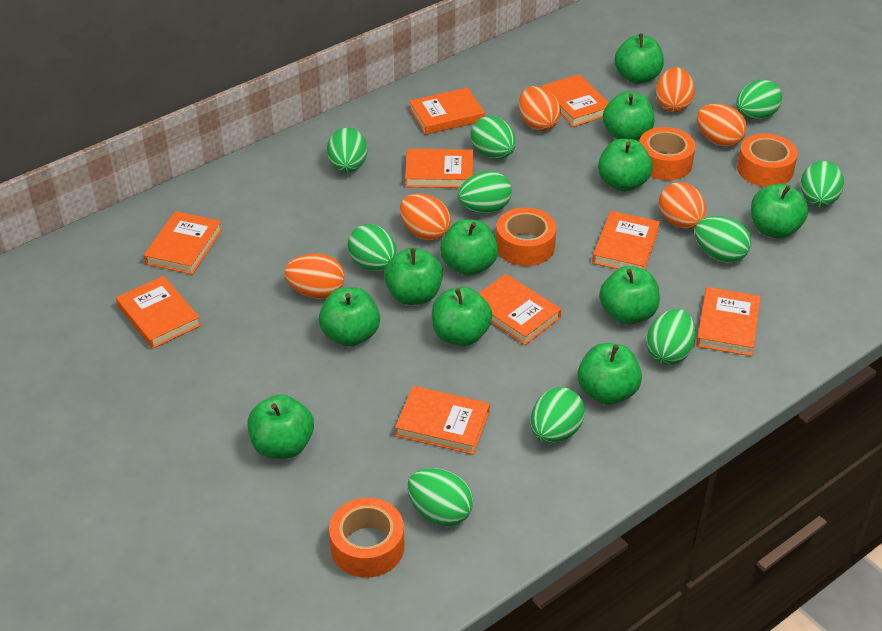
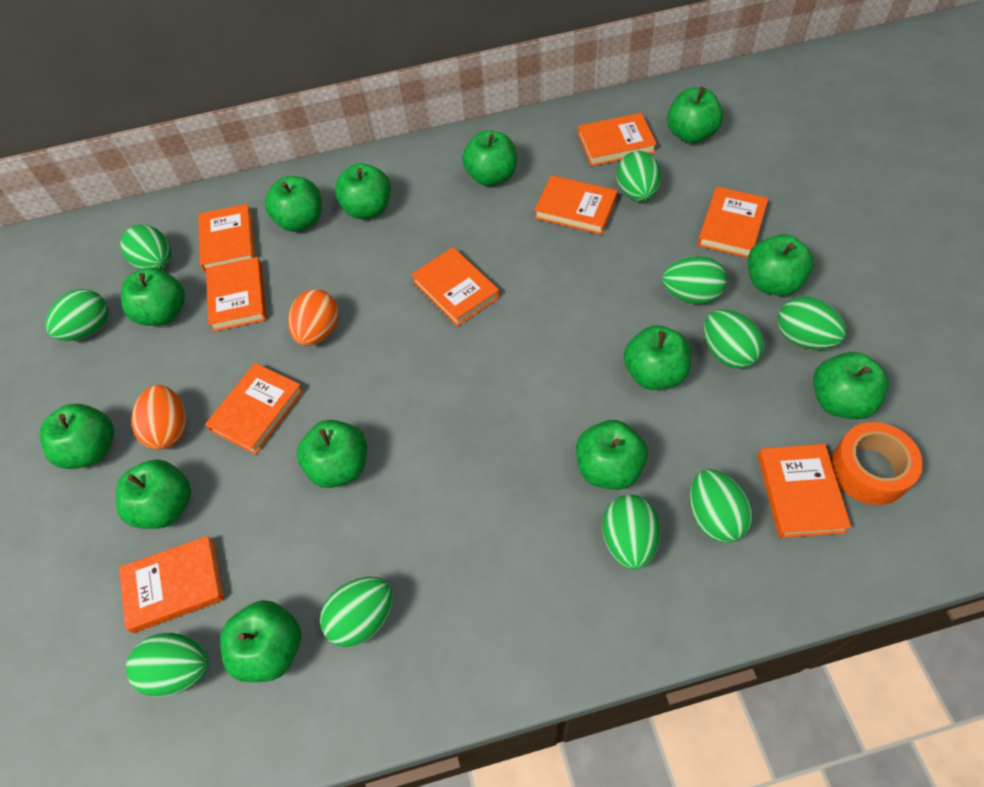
green apple: 11 -> 13
orange egg: 6 -> 2
orange tape: 4 -> 1

